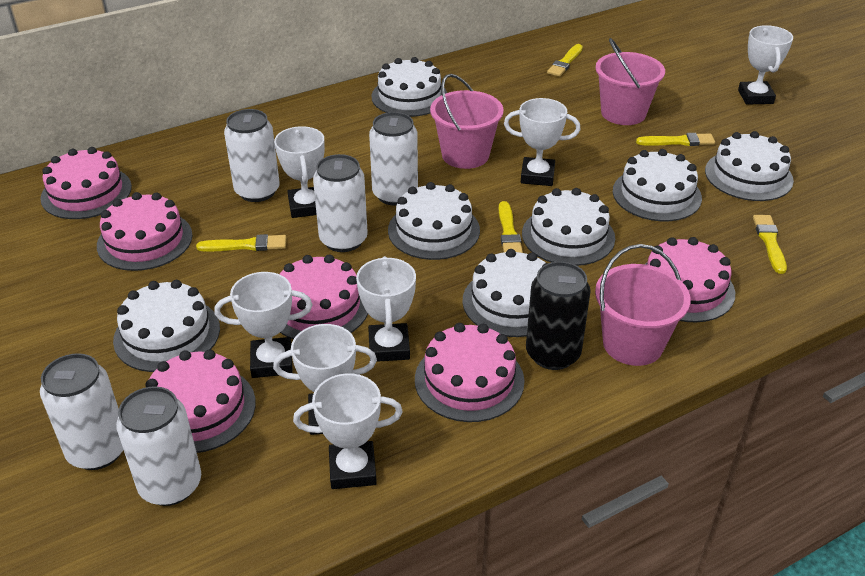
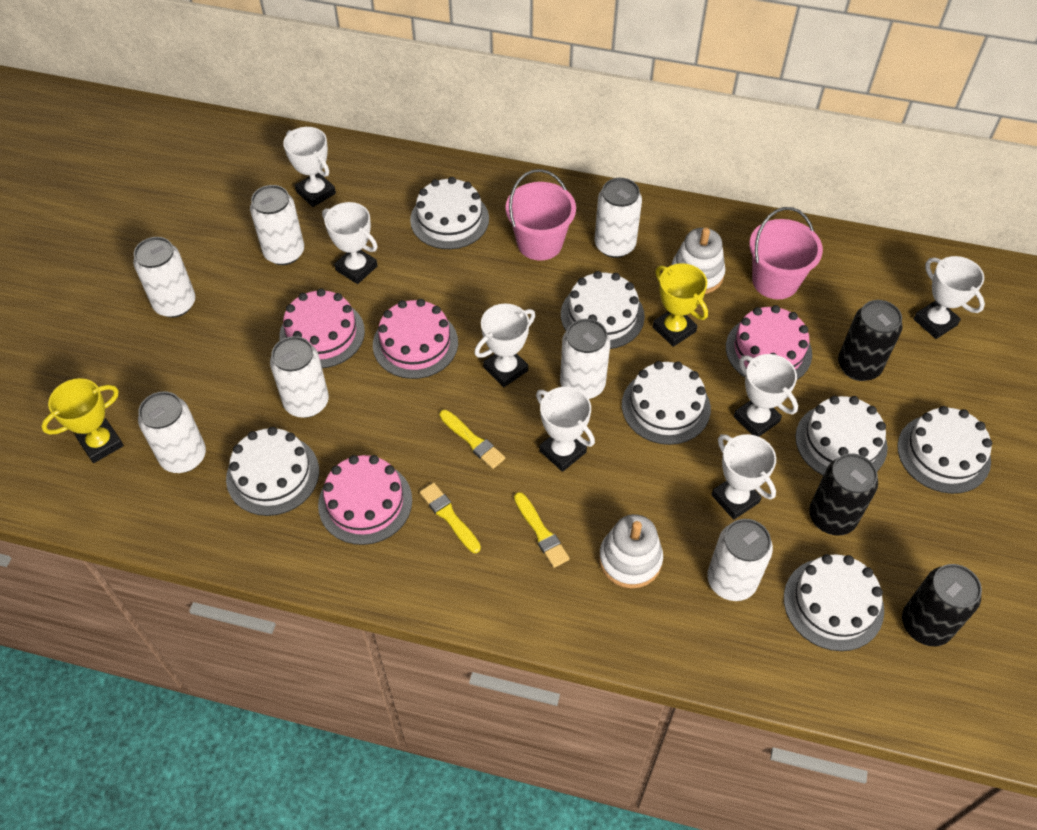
black can: 1 -> 3
pink bucket: 3 -> 2
pink cake: 6 -> 4
white can: 5 -> 7
white stacking toy: 0 -> 2
yellow brush: 5 -> 3
yellow trophy: 0 -> 2

